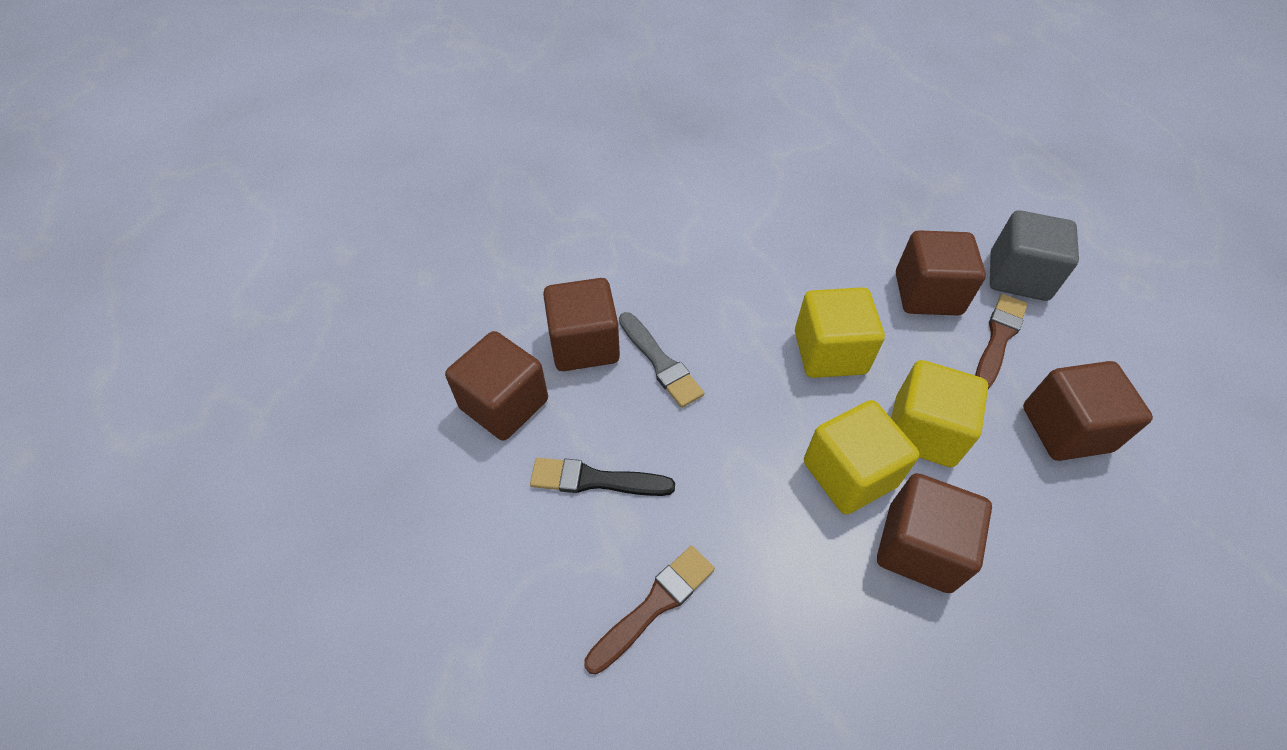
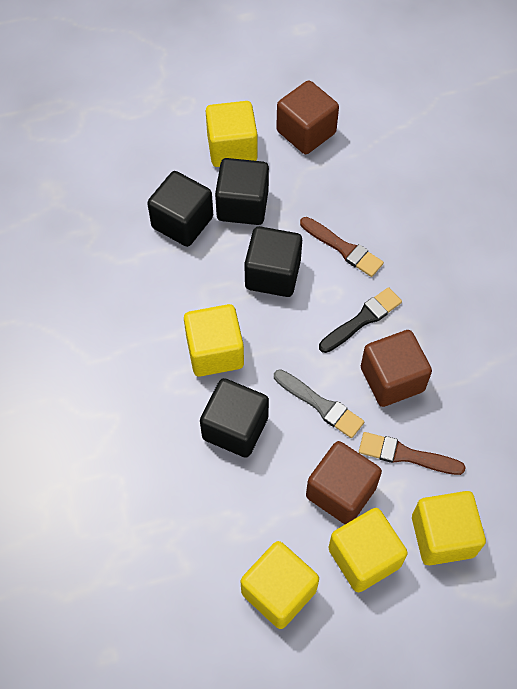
black cube: 0 -> 4
brown cube: 5 -> 3
grey cube: 1 -> 0
yellow cube: 3 -> 5

